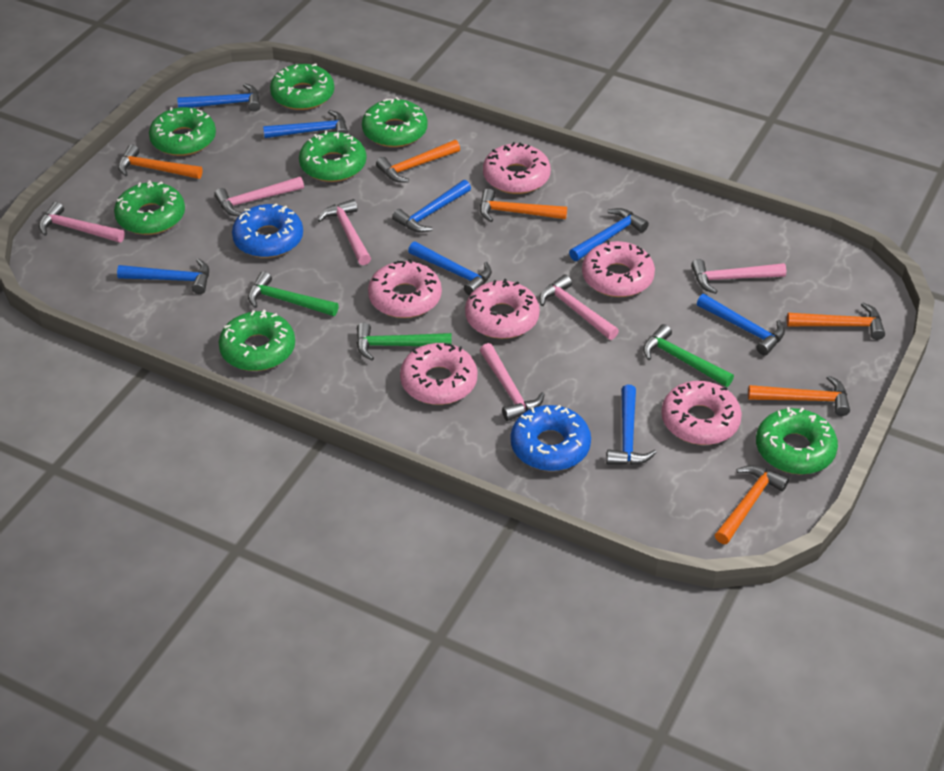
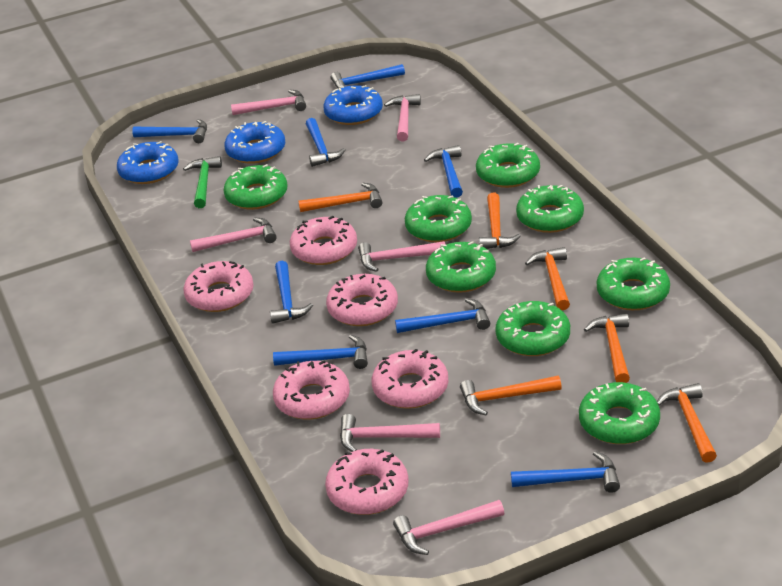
blue donut: 2 -> 3
green donut: 7 -> 8
green hammer: 3 -> 1

